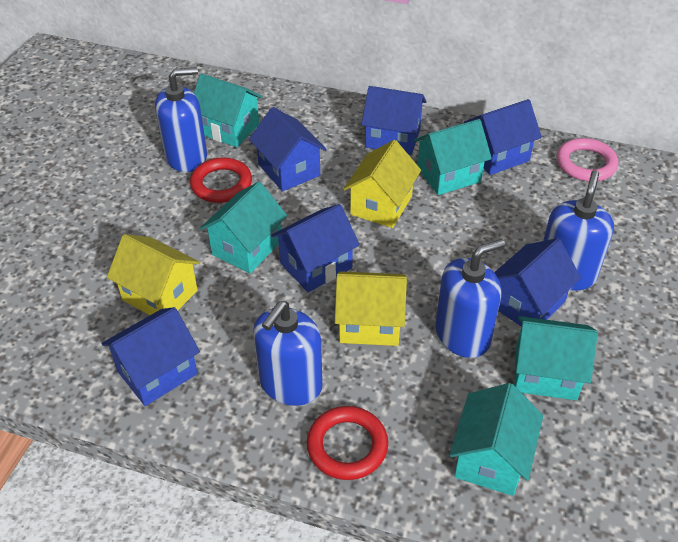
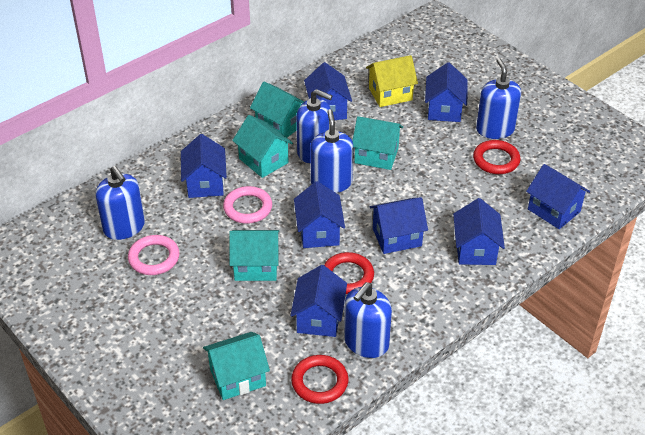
blue house: 6 -> 8
blue soap dispenser: 4 -> 5
pink ring: 1 -> 2
red ring: 2 -> 3
yellow house: 3 -> 1

